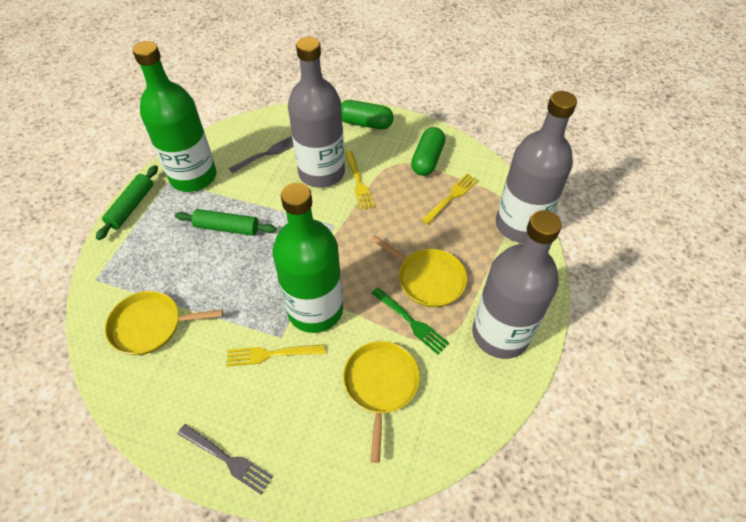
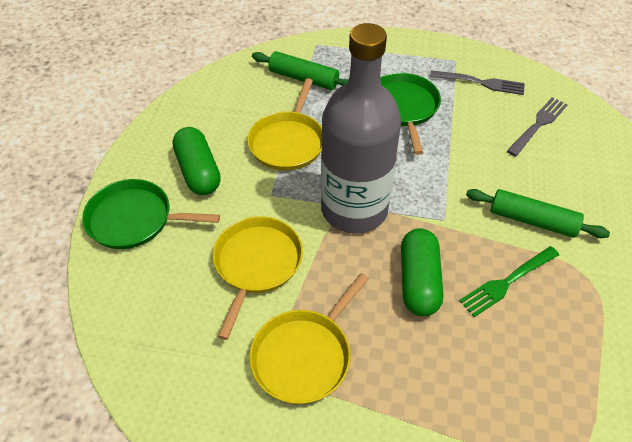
green bottle: 2 -> 0
green pan: 0 -> 2
grey bottle: 3 -> 1
yellow fork: 3 -> 0

